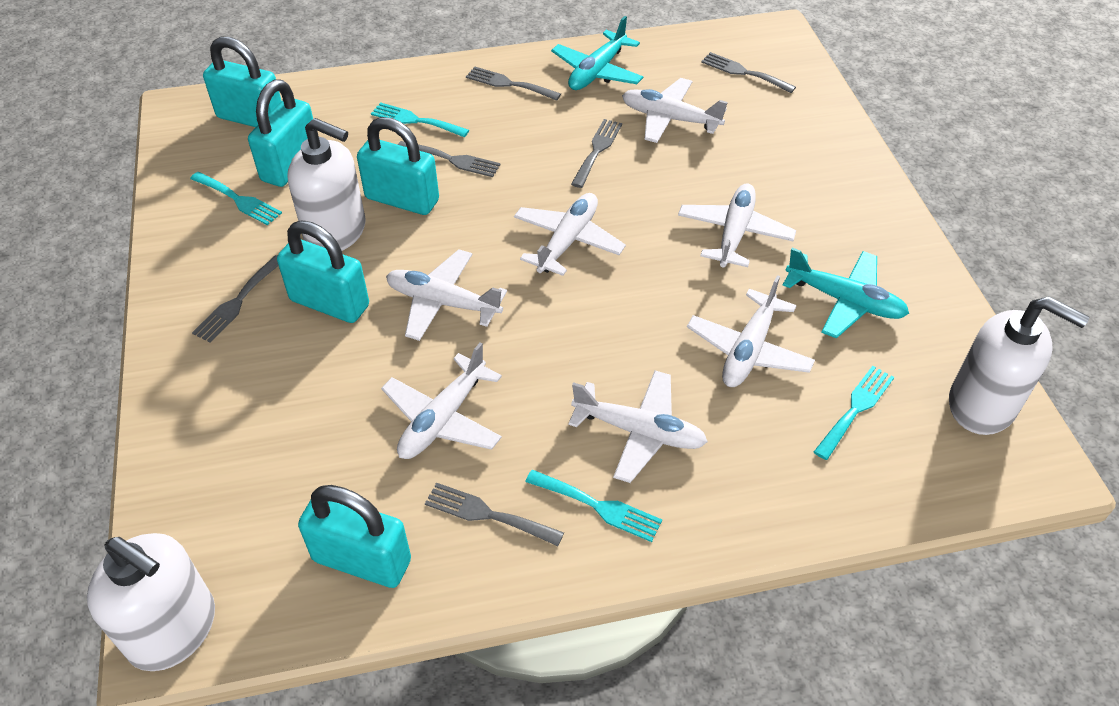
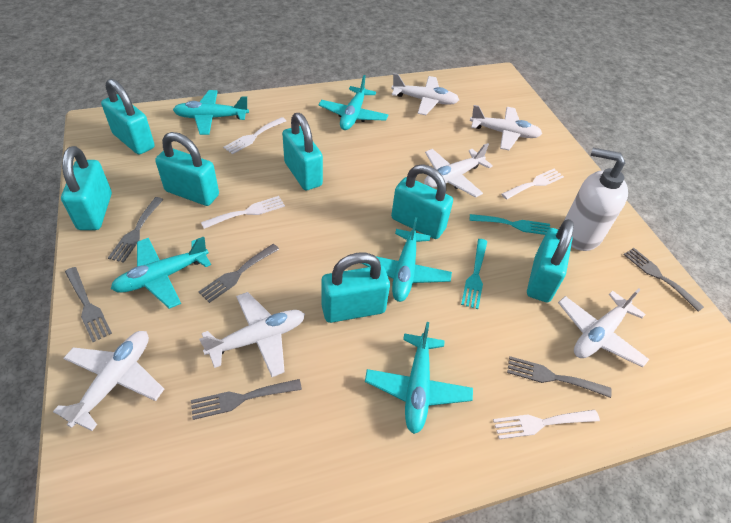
turquoise fork: 4 -> 2
turquoise padlock: 5 -> 7
turquoise plane: 2 -> 5
white fork: 0 -> 4
white plane: 7 -> 6
white soap dispenser: 3 -> 1

